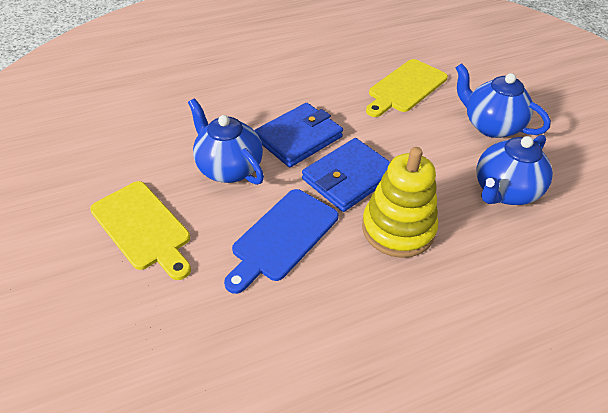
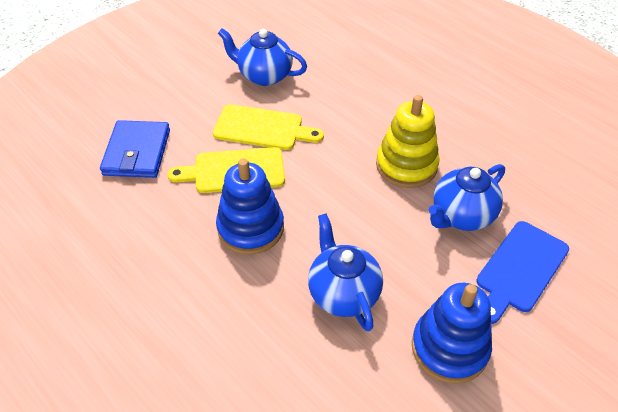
blue stacking toy: 0 -> 2
blue wallet: 2 -> 1

